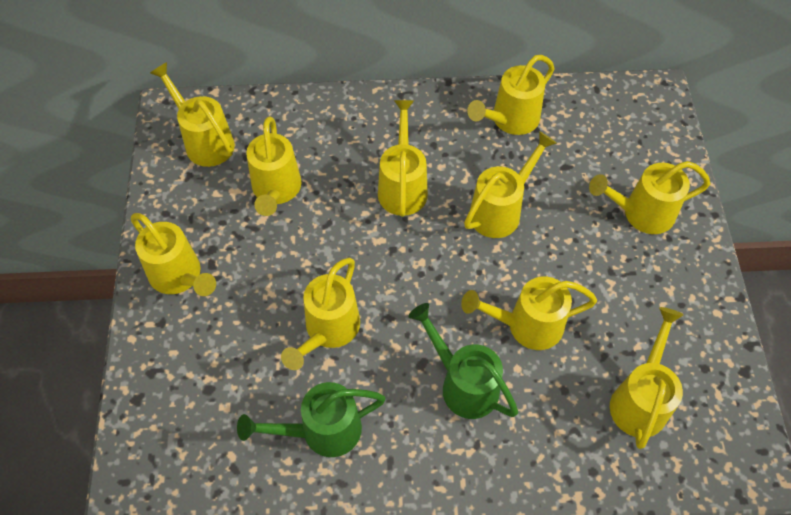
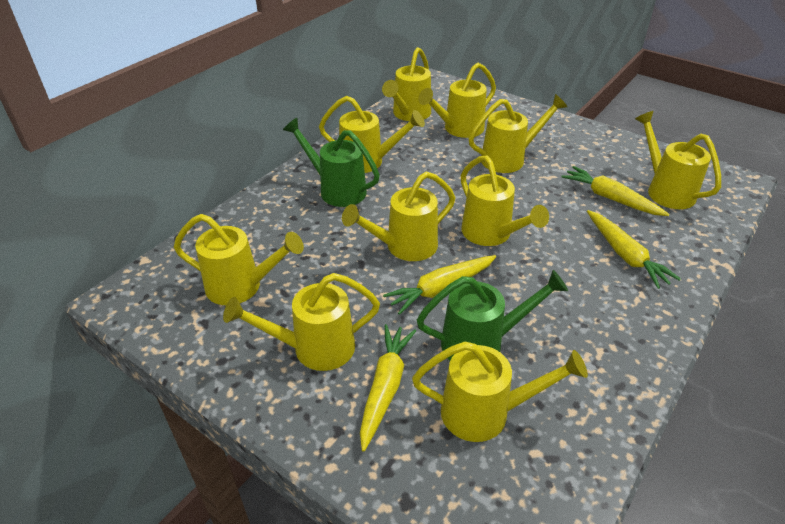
yellow carrot: 0 -> 4

